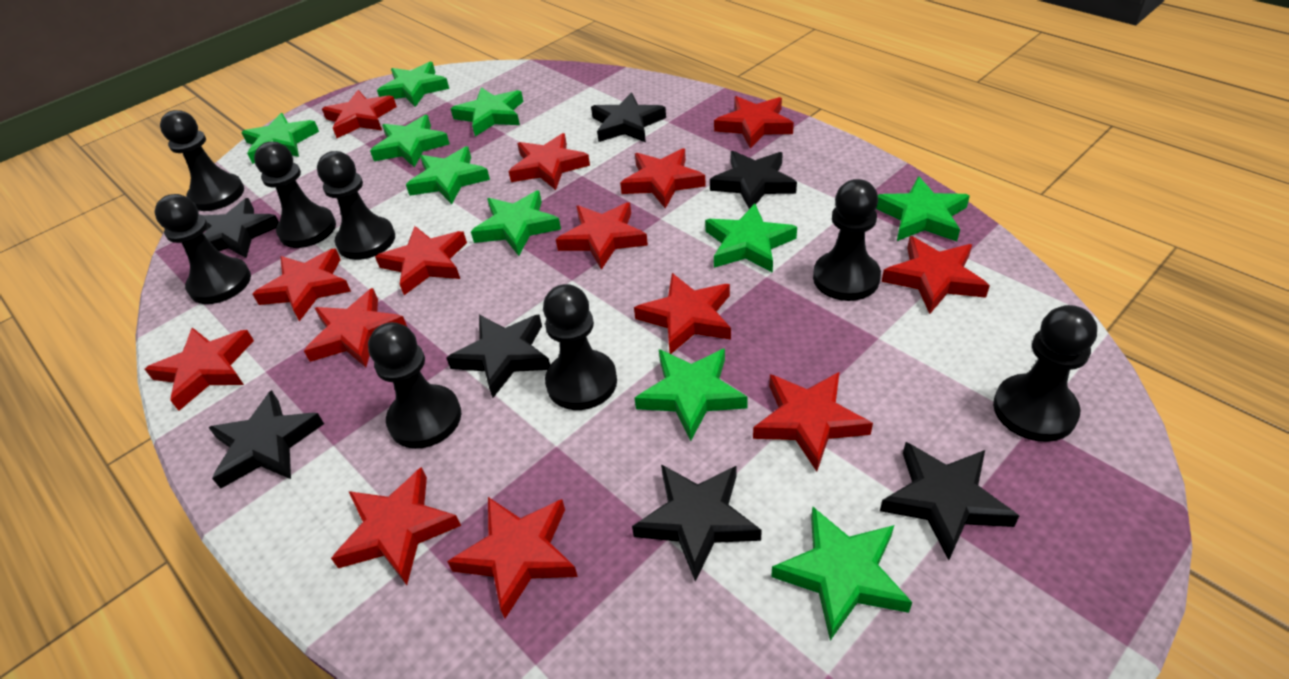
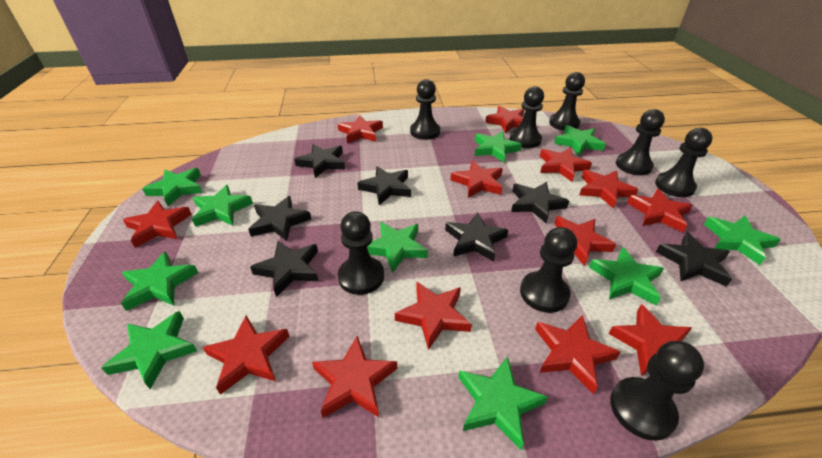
red star: 14 -> 13

